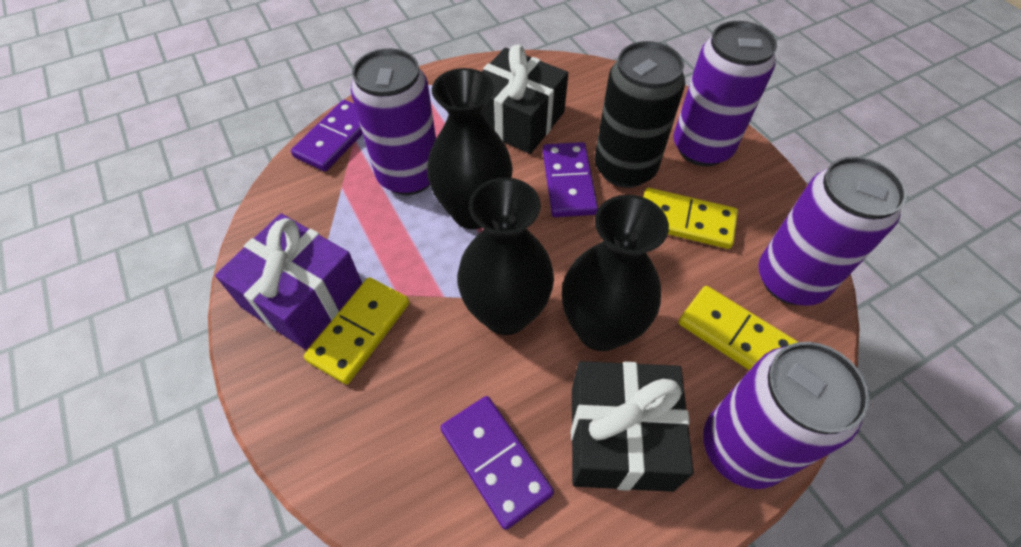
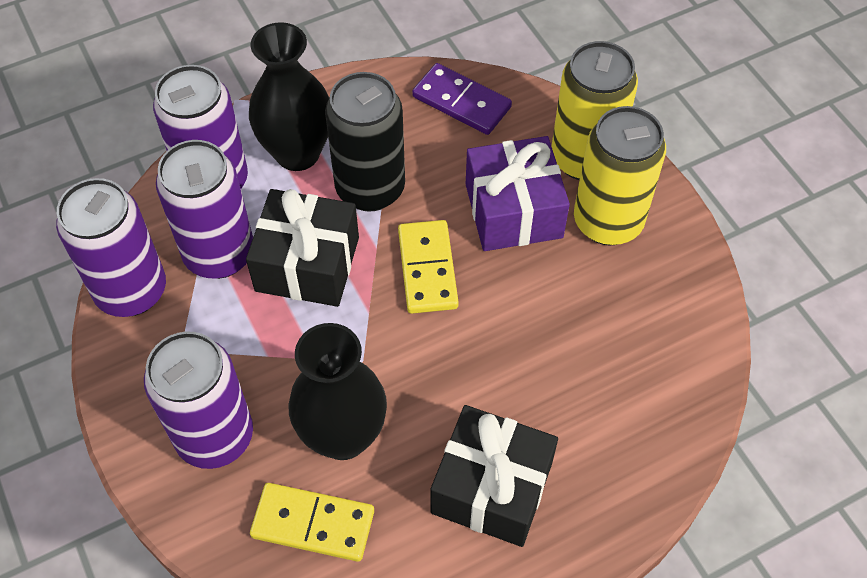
black vase: 3 -> 2
purple domino: 3 -> 1
yellow can: 0 -> 2
yellow domino: 3 -> 2

